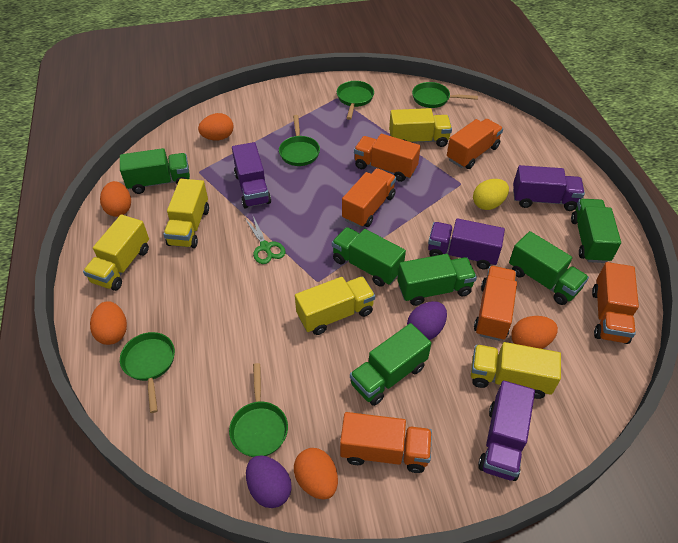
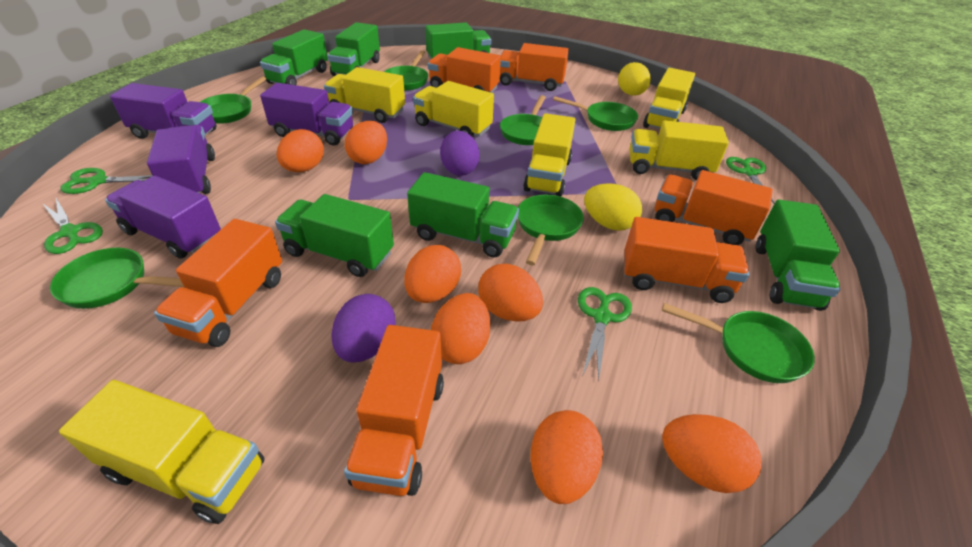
green pan: 5 -> 7
green scissors: 1 -> 4
orange egg: 5 -> 7
yellow egg: 1 -> 2
yellow truck: 5 -> 6

